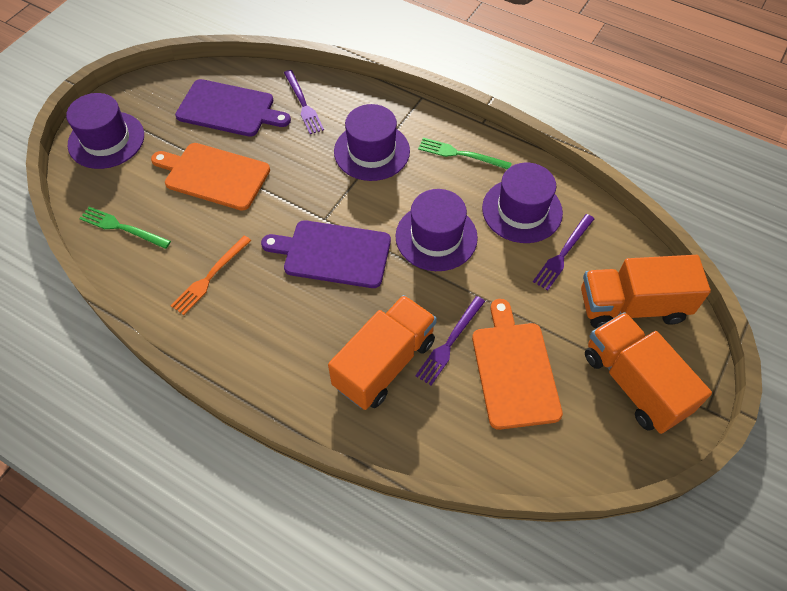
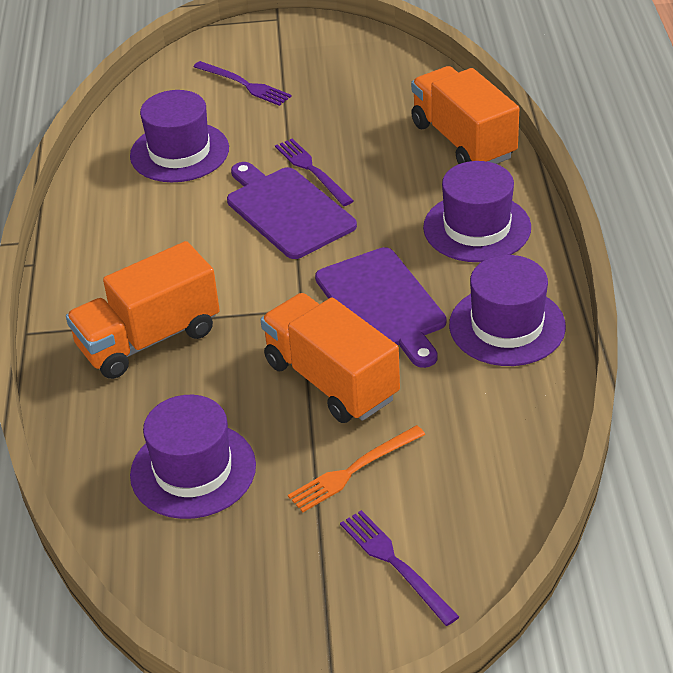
green fork: 2 -> 0
orange cutting board: 2 -> 0

